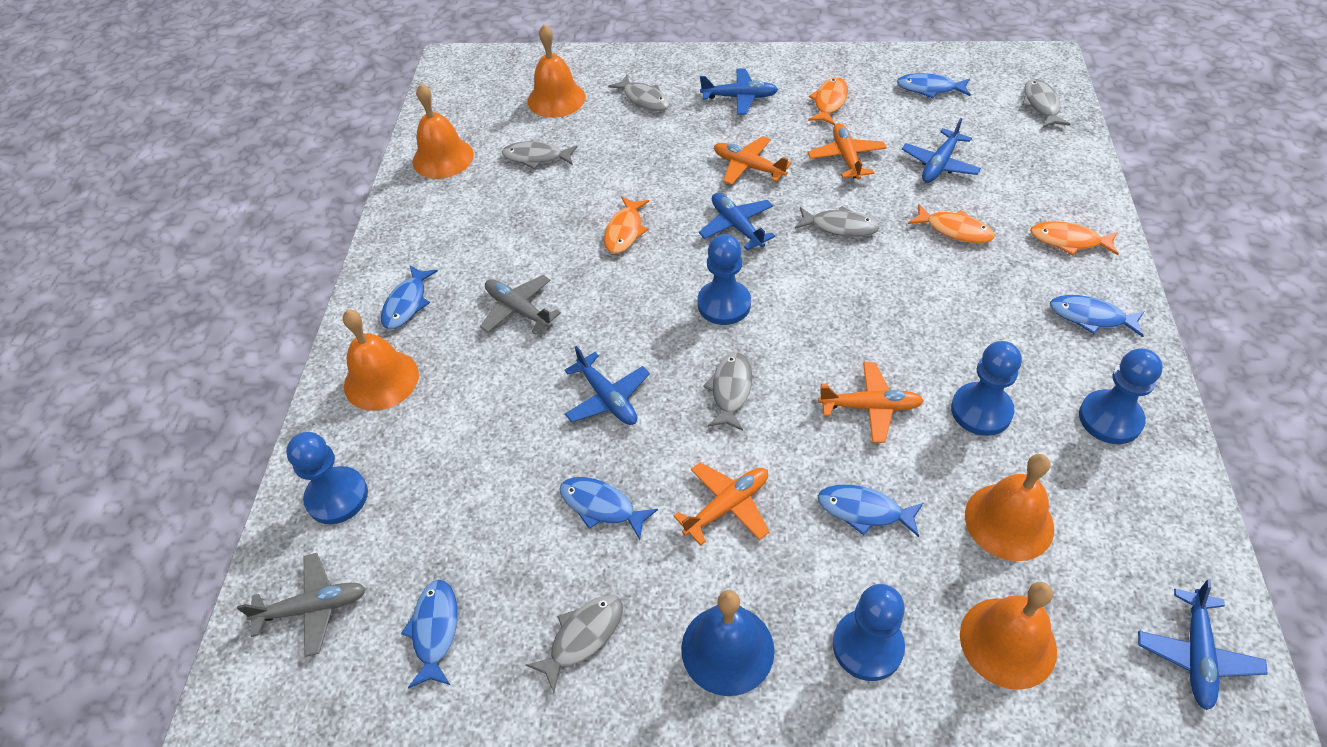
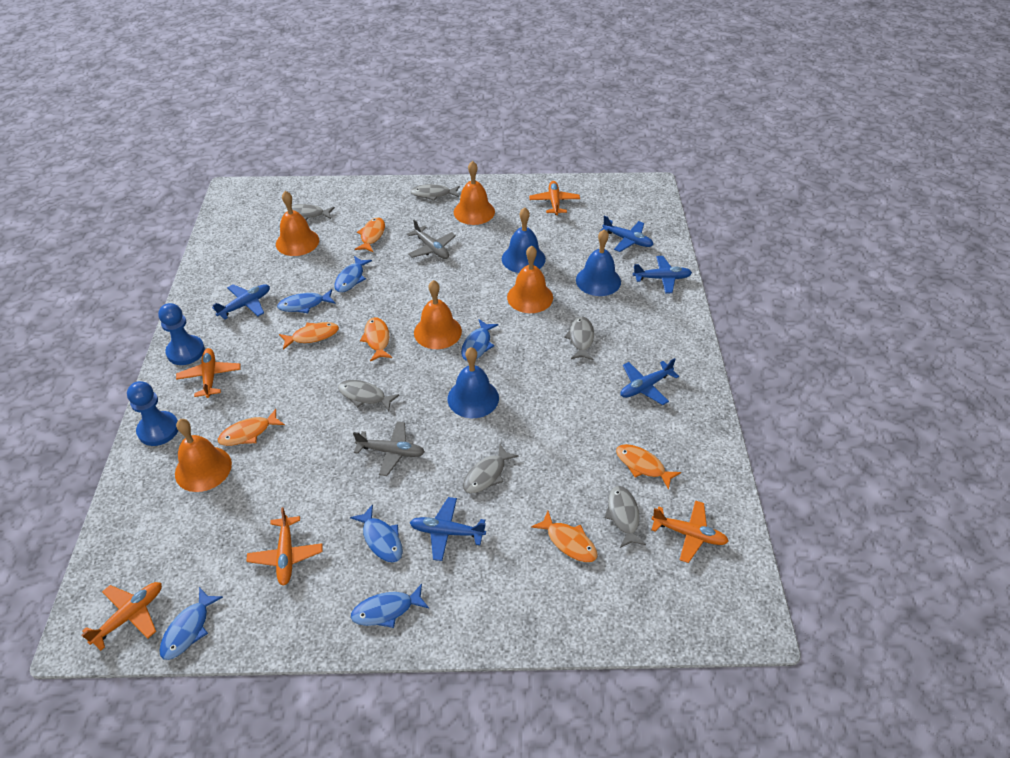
blue bell: 1 -> 3
blue pawn: 5 -> 2
orange fish: 4 -> 6
orange plane: 4 -> 5

